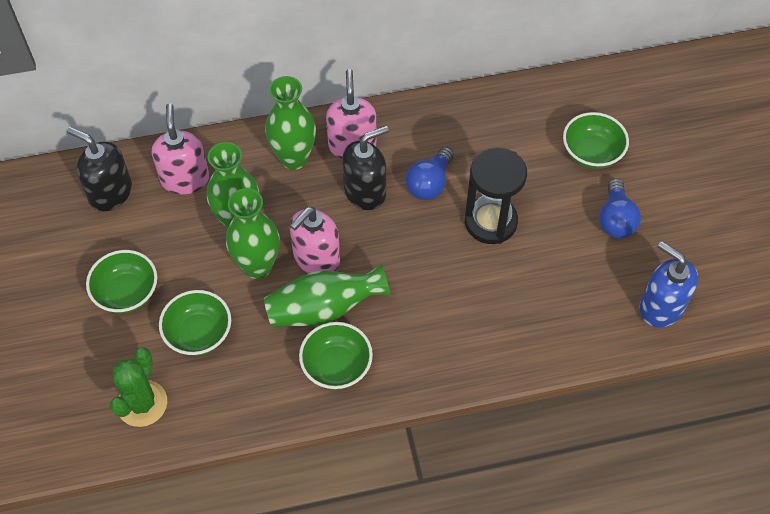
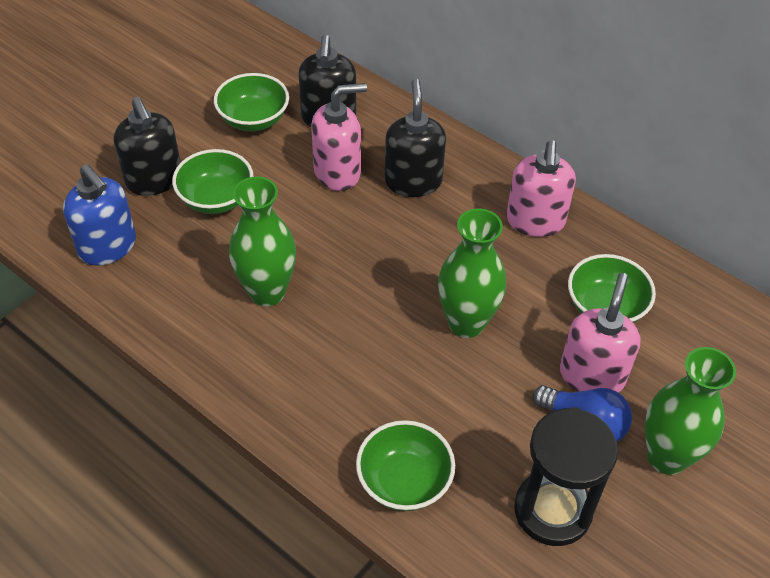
black soap dispenser: 2 -> 3
blue light bulb: 2 -> 1
green cactus: 1 -> 0
green vase: 4 -> 3

